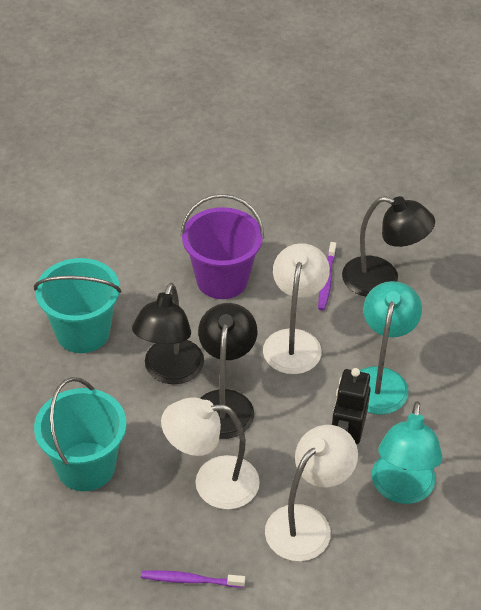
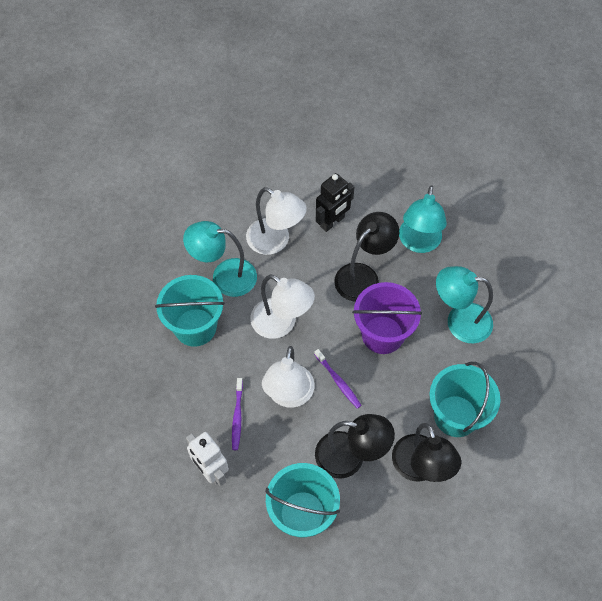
turquoise bucket: 2 -> 3
turquoise lamp: 2 -> 3
white robot: 0 -> 1

